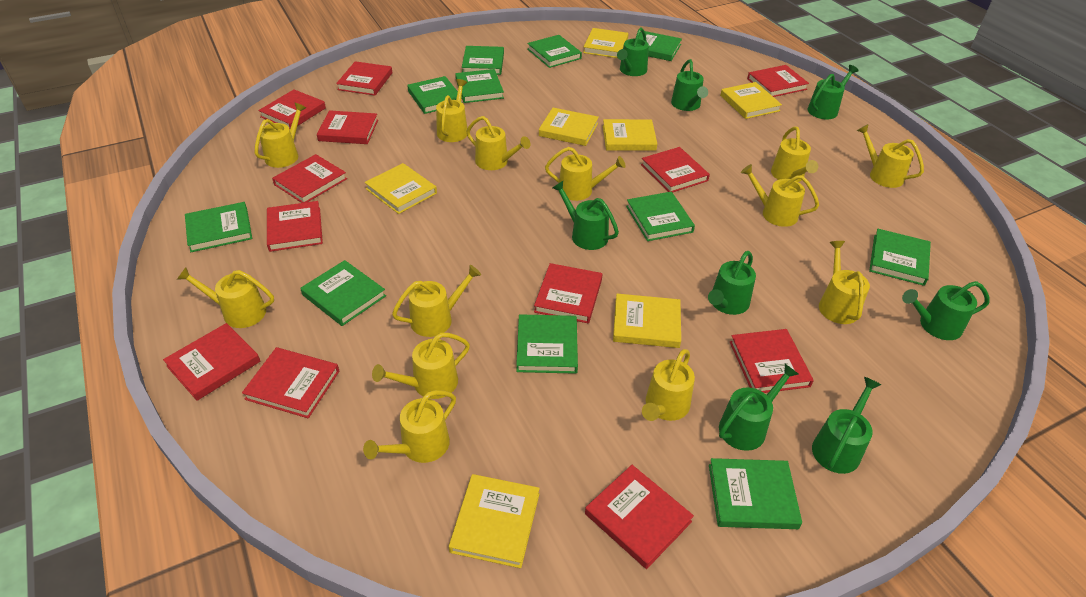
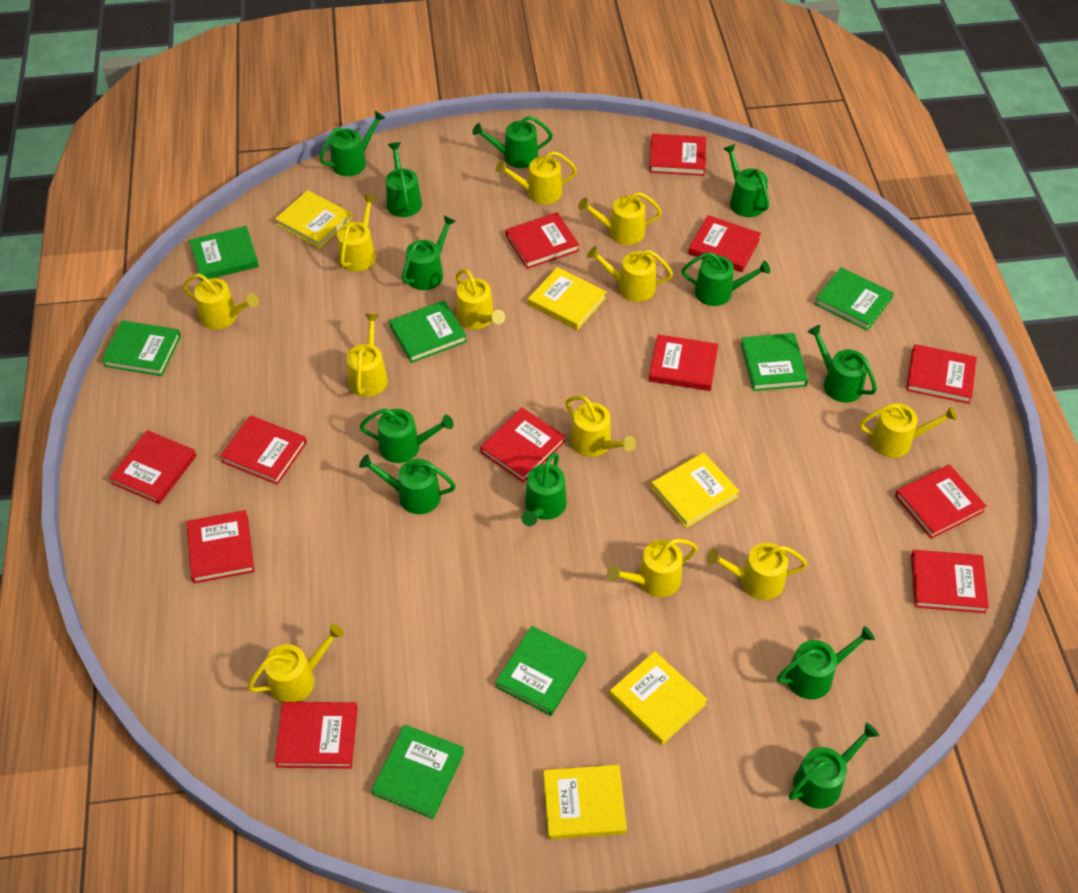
green book: 11 -> 7
green watering can: 8 -> 12
yellow book: 7 -> 5
yellow watering can: 13 -> 12

